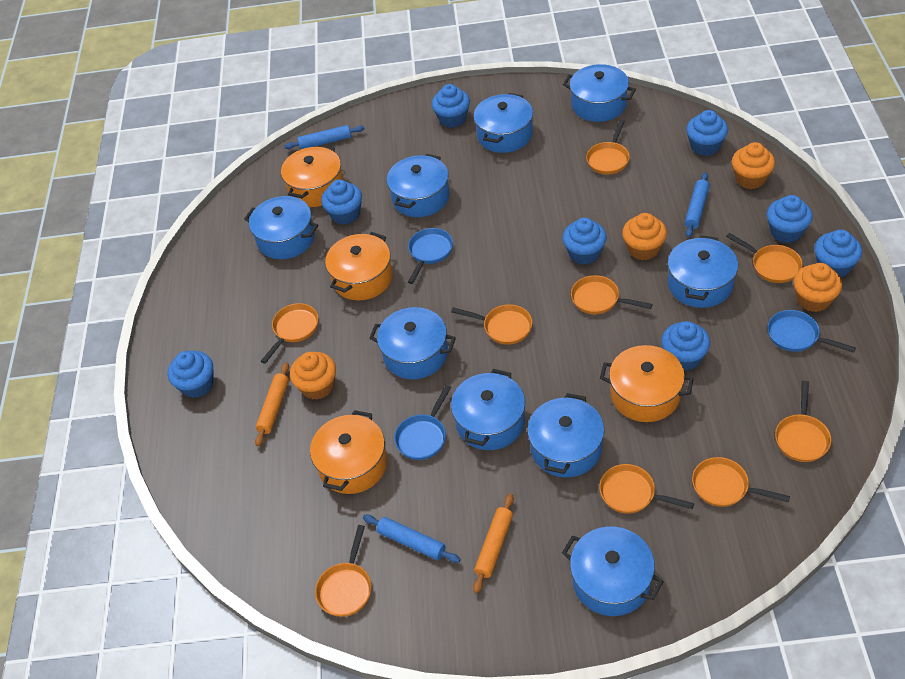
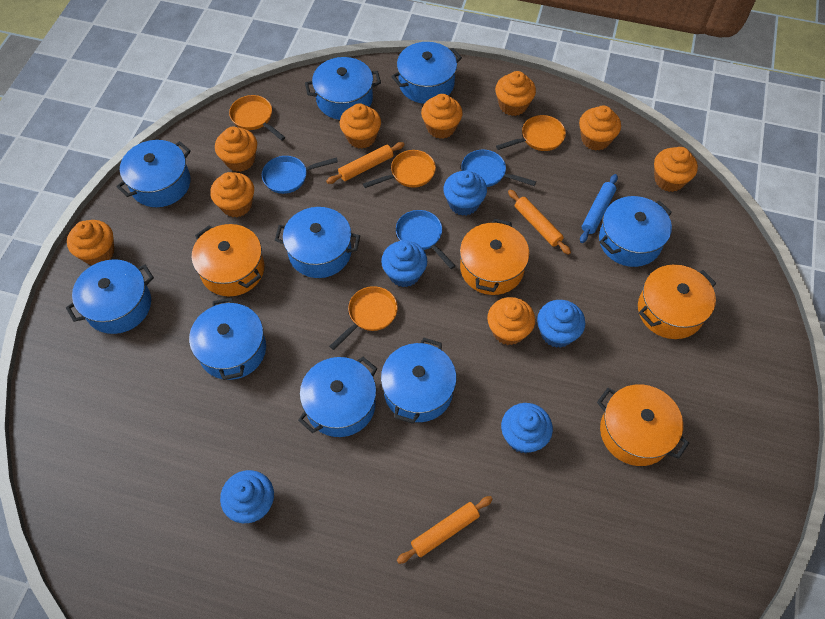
blue cupcake: 8 -> 5
blue rolling pin: 3 -> 1
orange cupcake: 4 -> 9
orange pan: 9 -> 4
orange rolling pin: 2 -> 3

